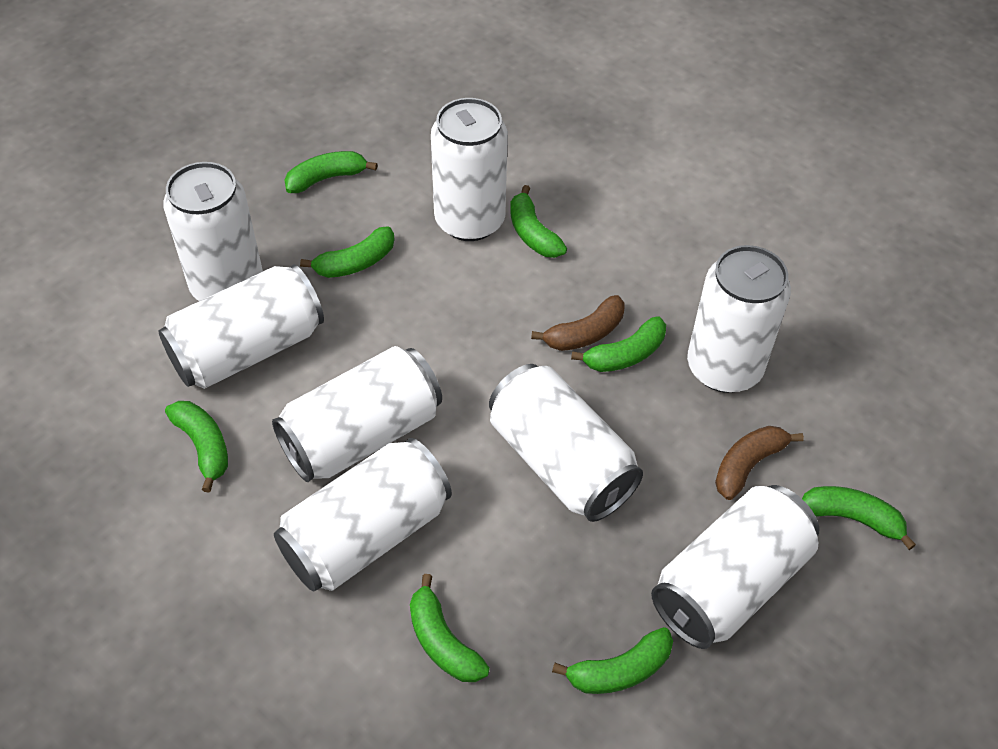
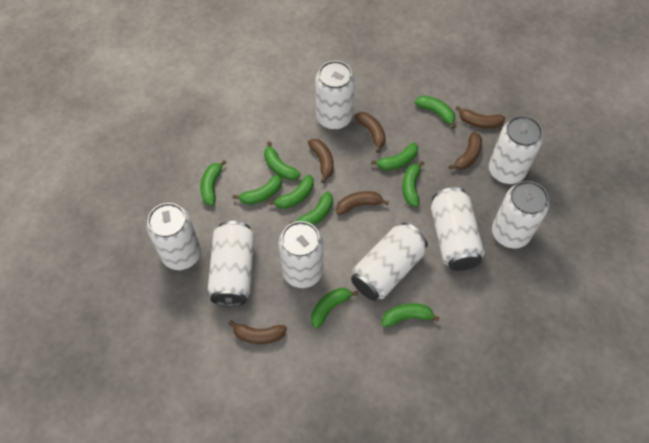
brown banana: 2 -> 6
green banana: 8 -> 10

